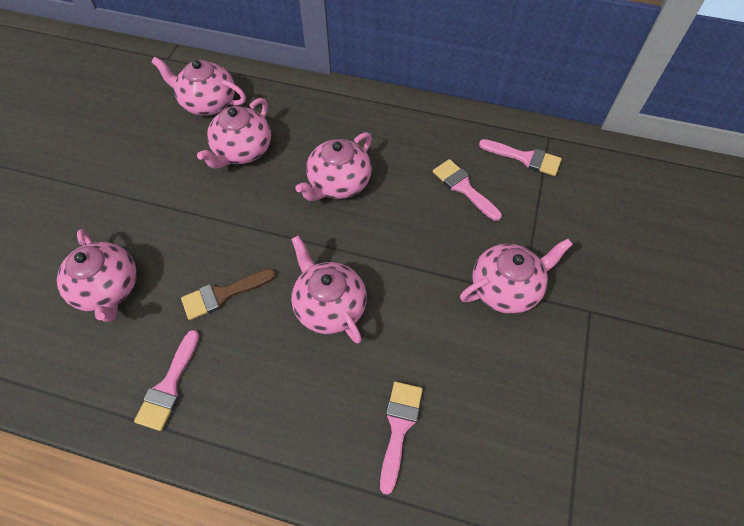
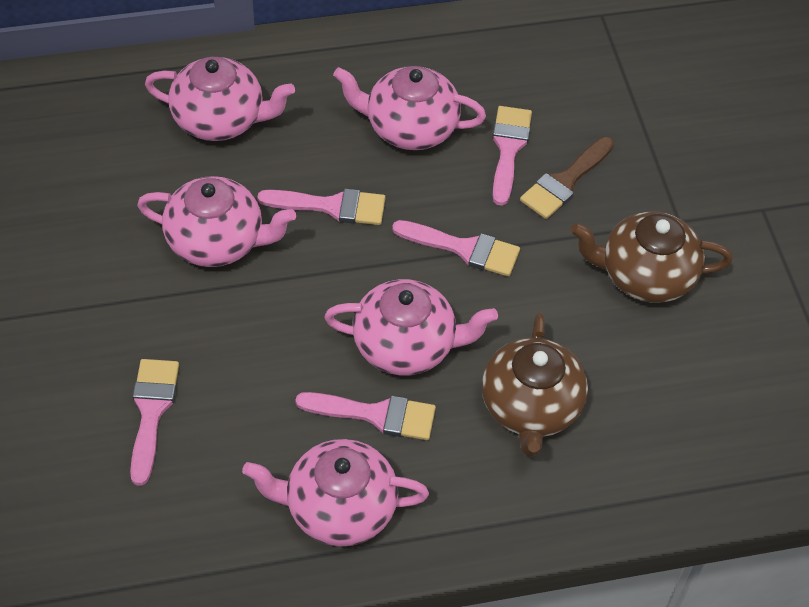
brown teapot: 0 -> 2
pink brush: 4 -> 5
pink teapot: 6 -> 5

